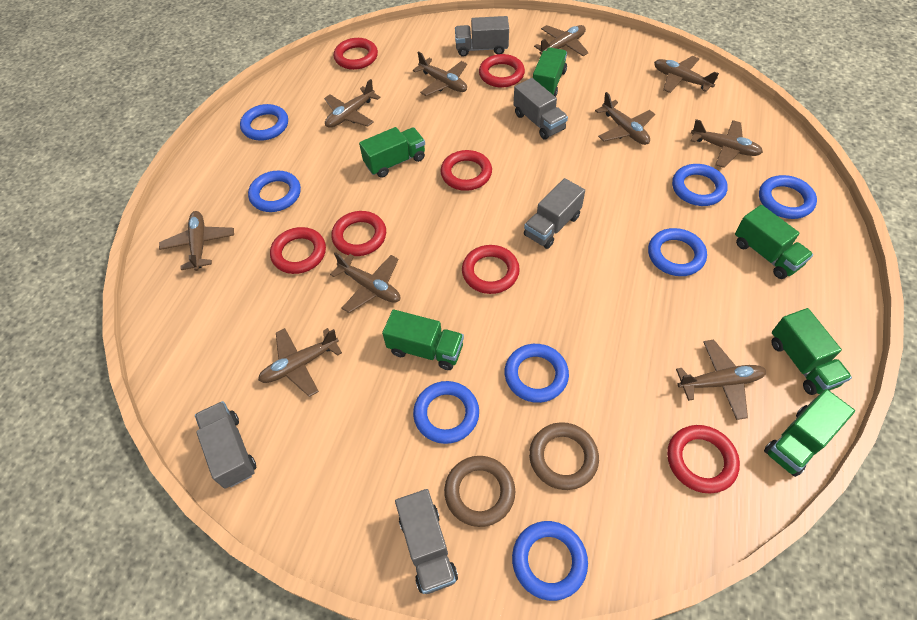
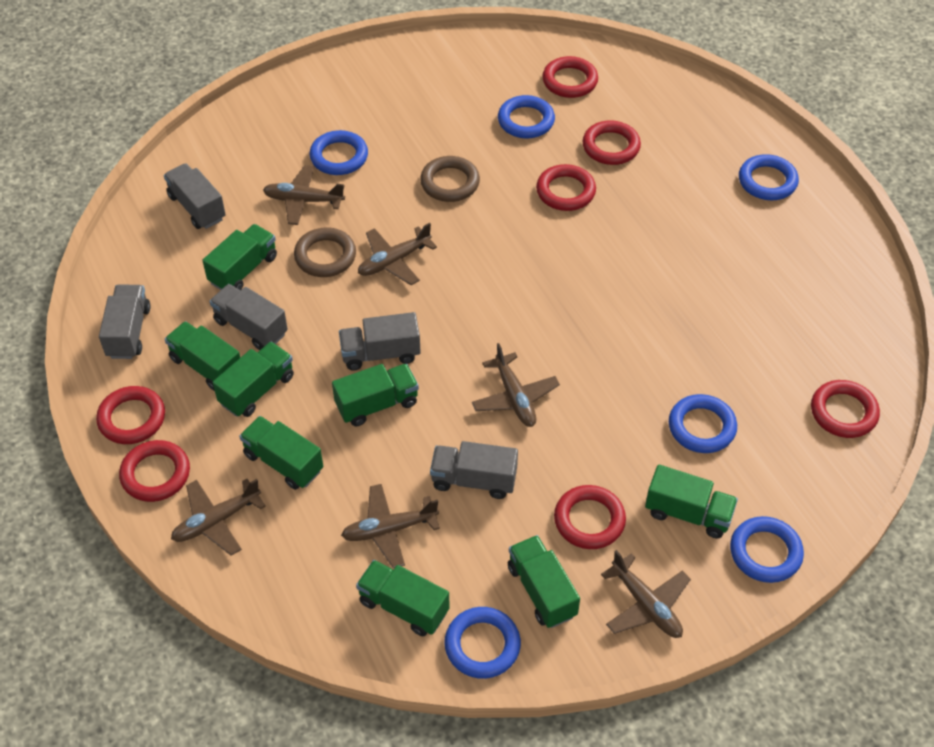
blue ring: 8 -> 6
brown plane: 10 -> 6
green truck: 6 -> 8

